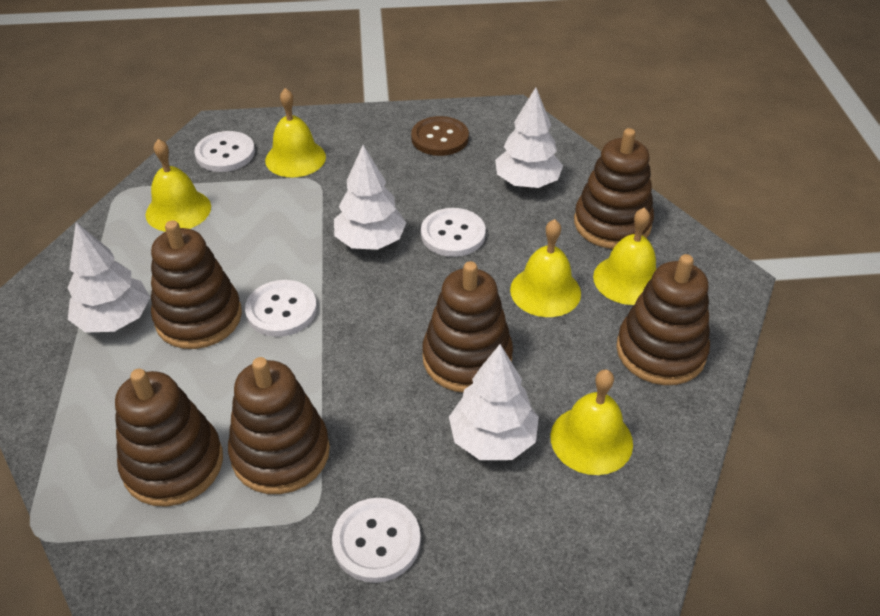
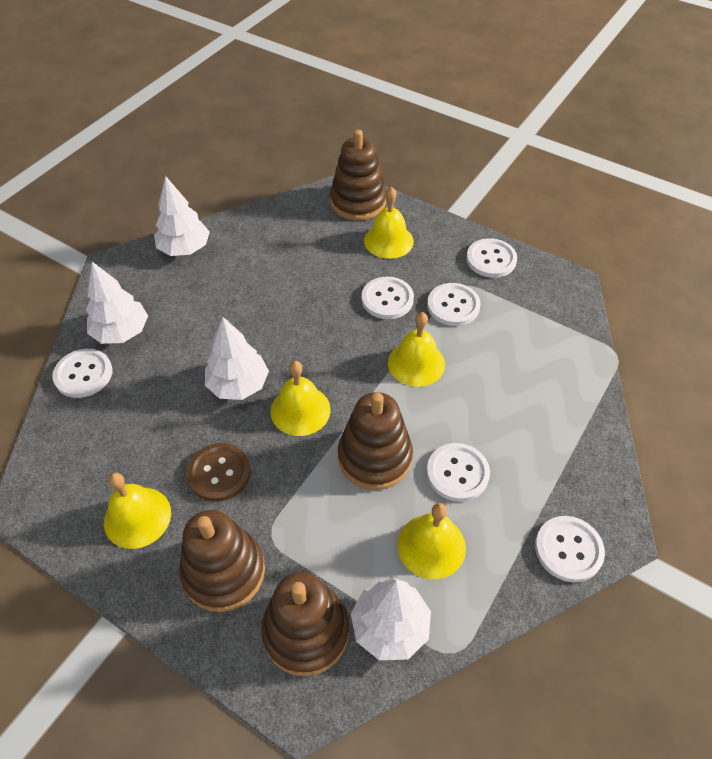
brown stacking toy: 6 -> 4
white button: 4 -> 6

